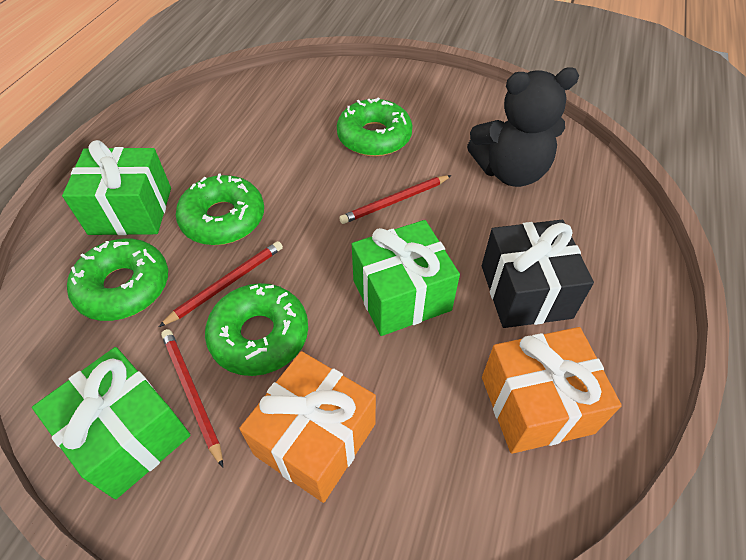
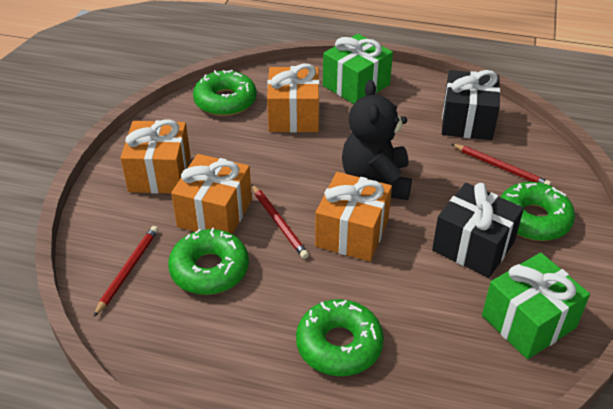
black gift: 1 -> 2
green gift: 3 -> 2
orange gift: 2 -> 4

